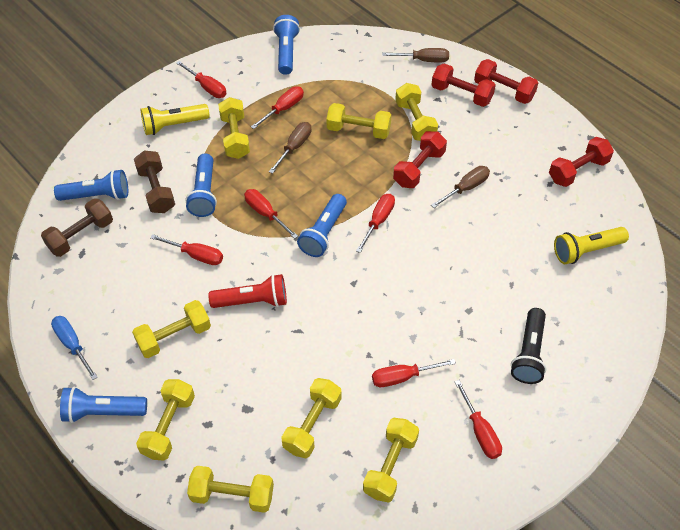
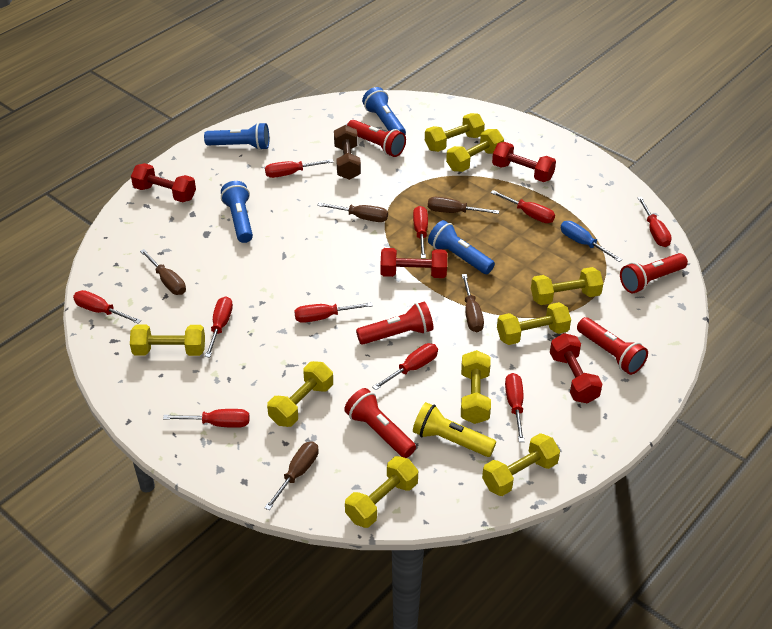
black flashlight: 1 -> 0
blue flashlight: 5 -> 4
brown dumbbell: 2 -> 1
brown screwdriver: 3 -> 5
red flashlight: 1 -> 5
red screwdriver: 7 -> 10
yellow dumbbell: 8 -> 9
yellow flashlight: 2 -> 1

